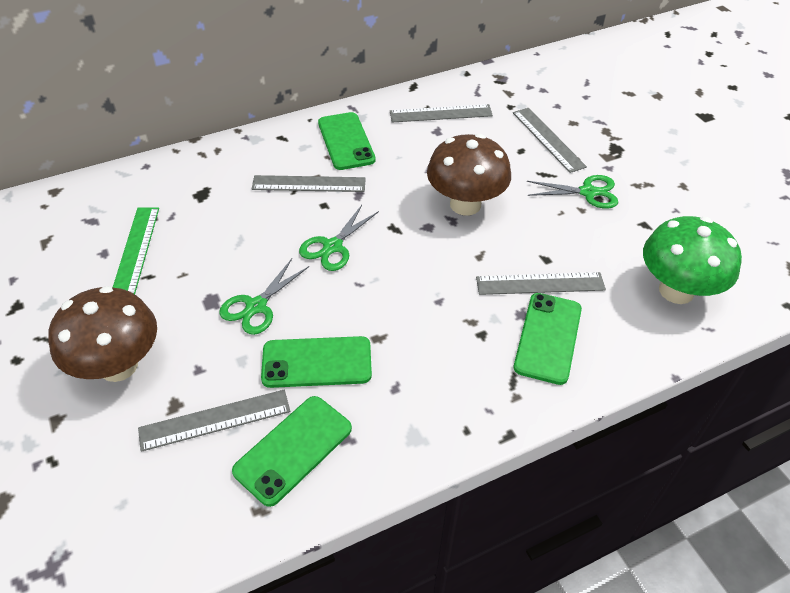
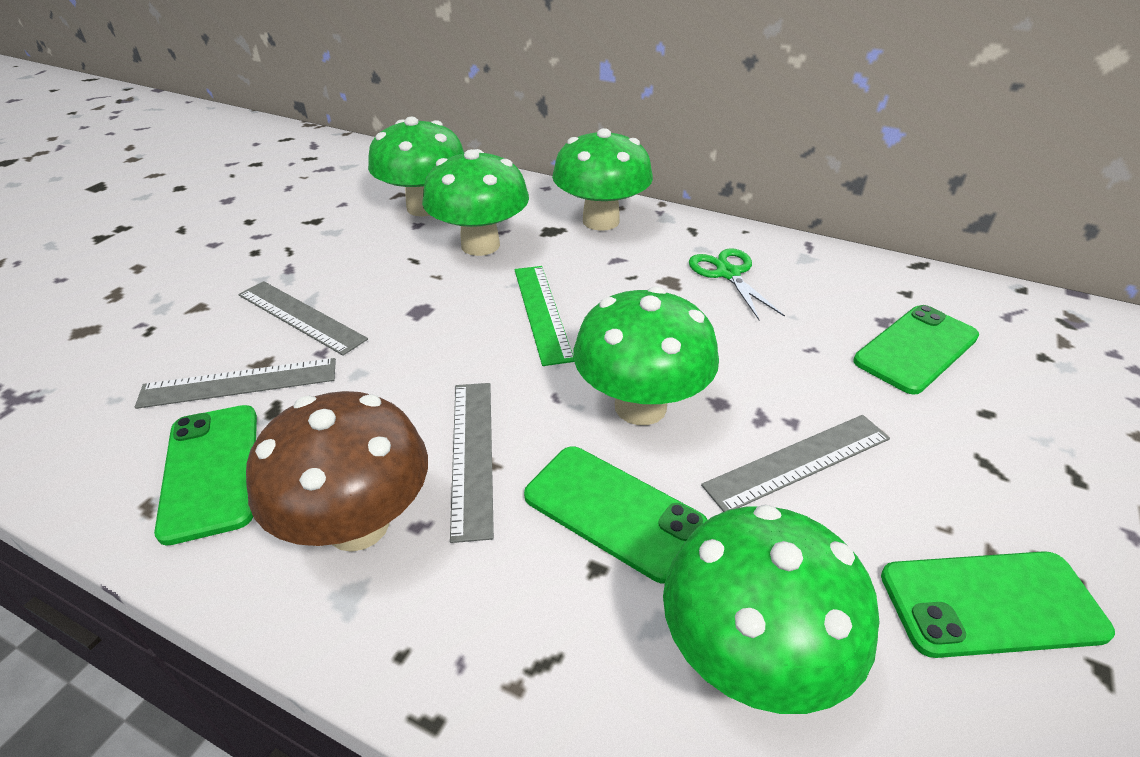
brown mushroom: 2 -> 1
green mushroom: 1 -> 5
green scissors: 3 -> 1
grey ruler: 5 -> 4

